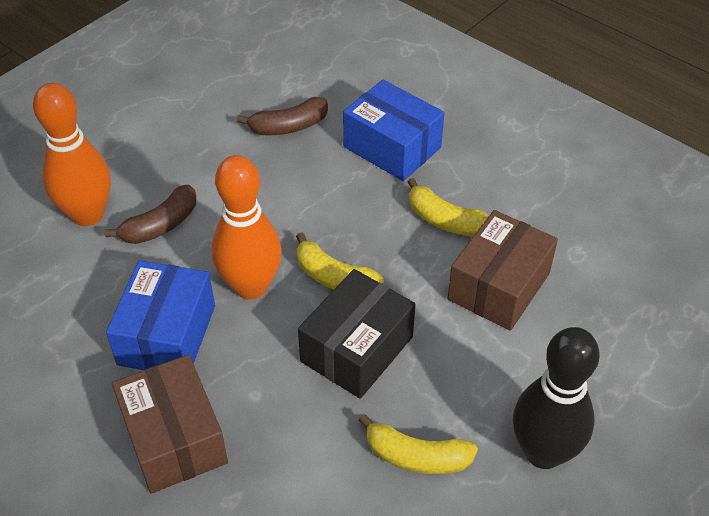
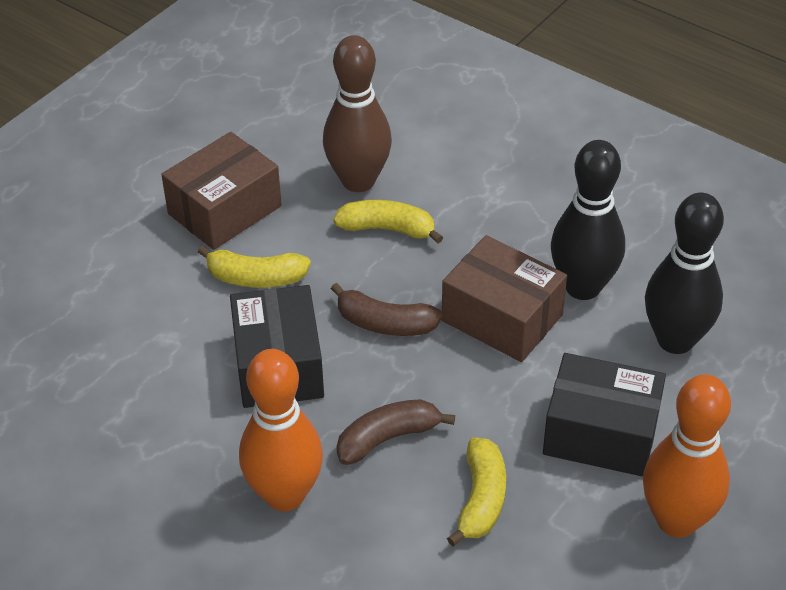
black bowling pin: 1 -> 2
black box: 1 -> 2
blue box: 2 -> 0
brown bowling pin: 0 -> 1

